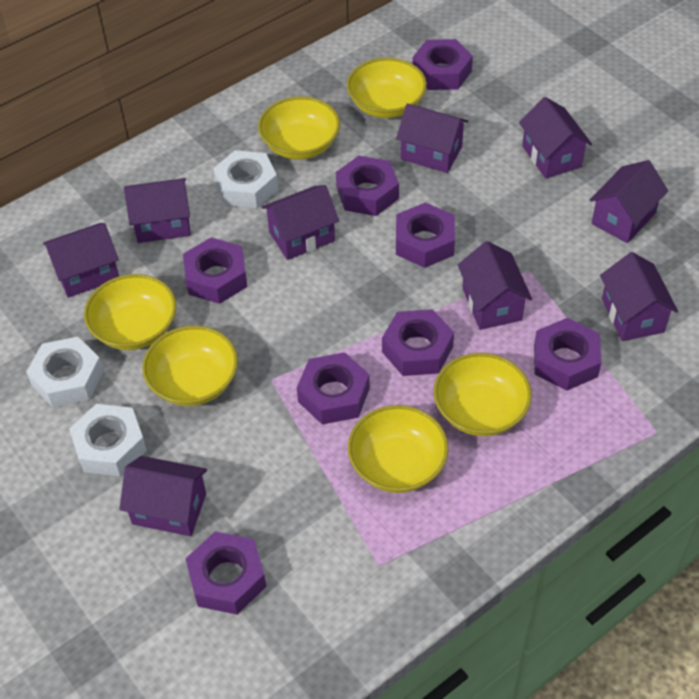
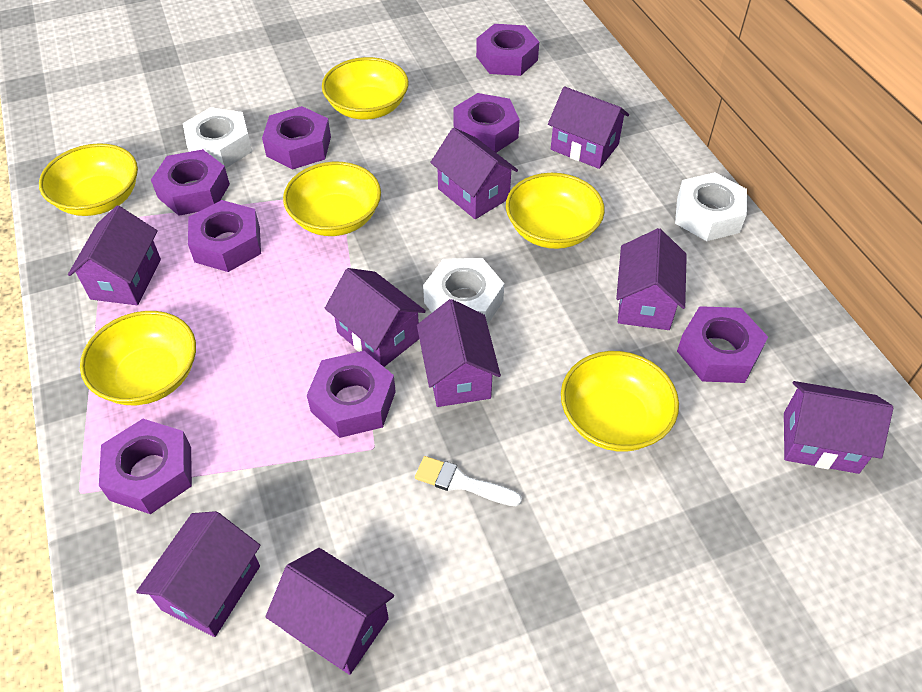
white brush: 0 -> 1

